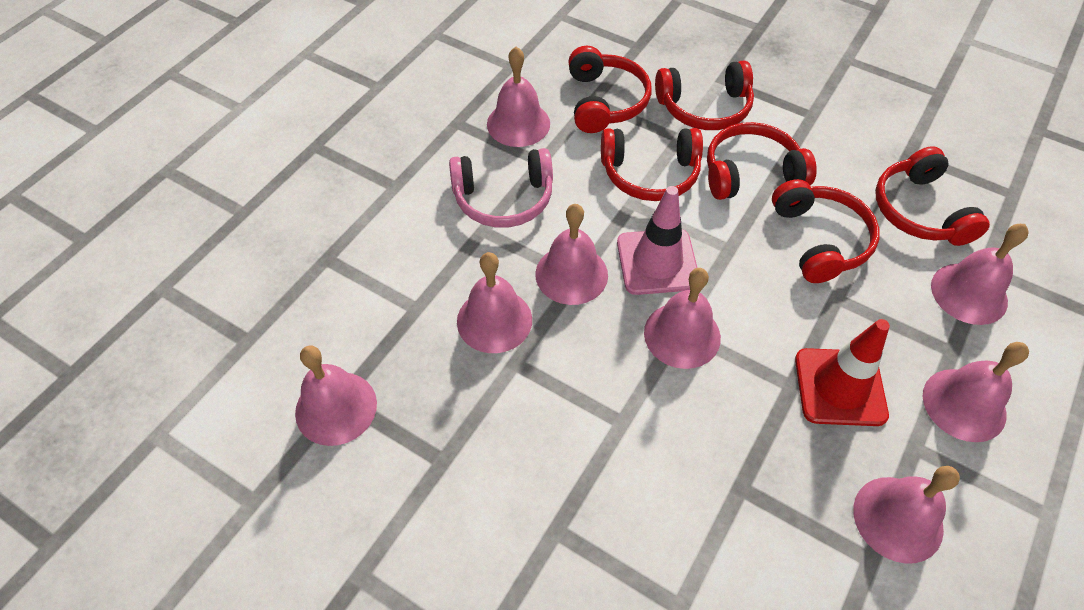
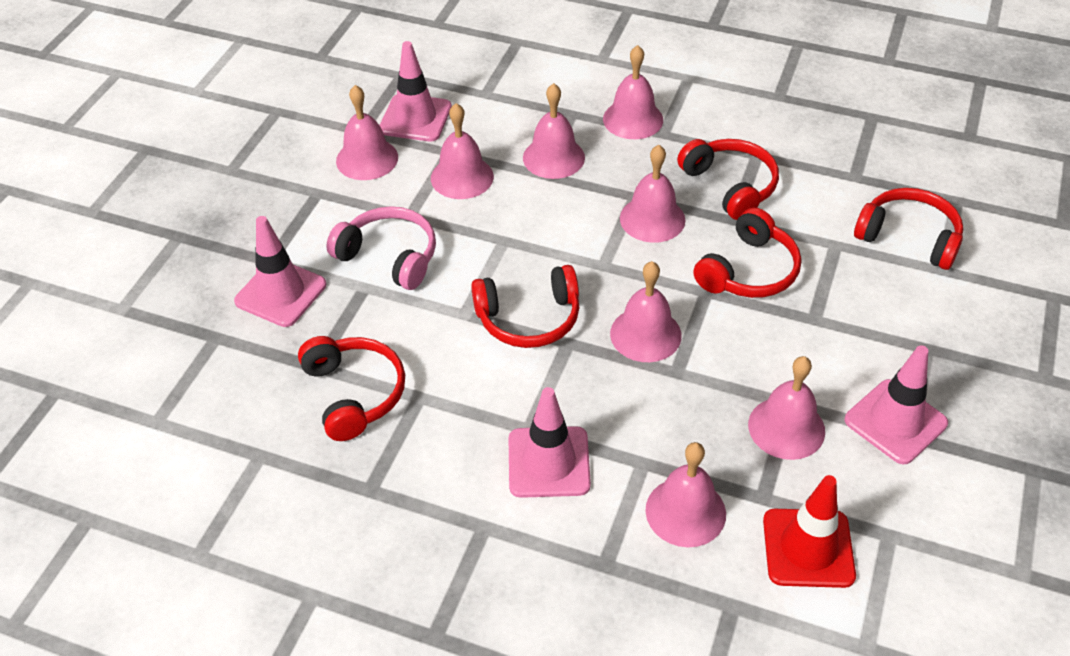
pink traffic cone: 1 -> 4
red headphones: 6 -> 5

